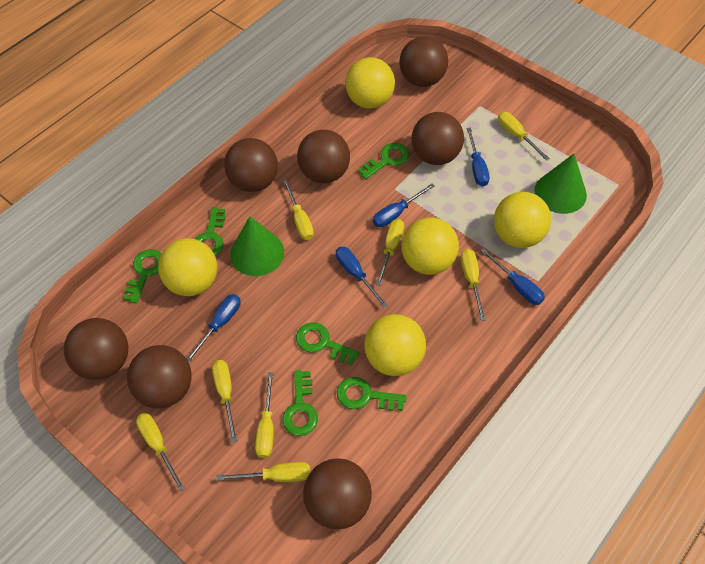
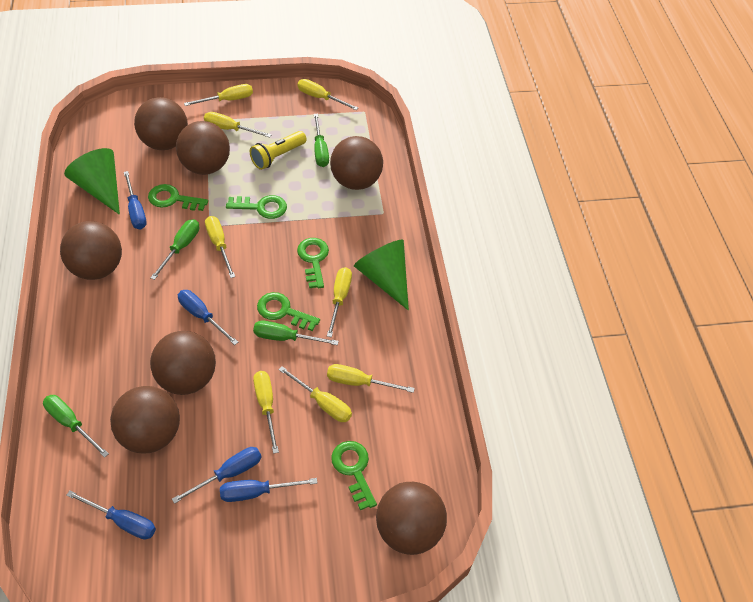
green key: 6 -> 5
green screwdriver: 0 -> 4
yellow ball: 5 -> 0
yellow flashlight: 0 -> 1

